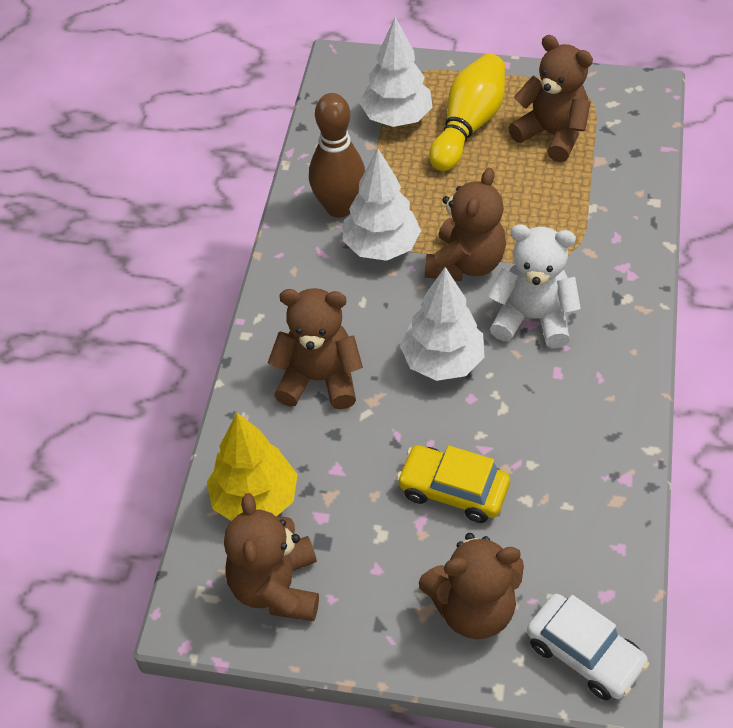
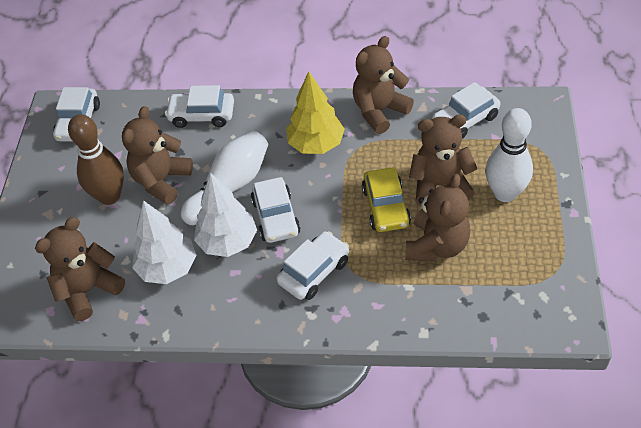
white bowling pin: 0 -> 2
white car: 1 -> 5
white teddy bear: 1 -> 0
white tree: 3 -> 2
yellow bowling pin: 1 -> 0

